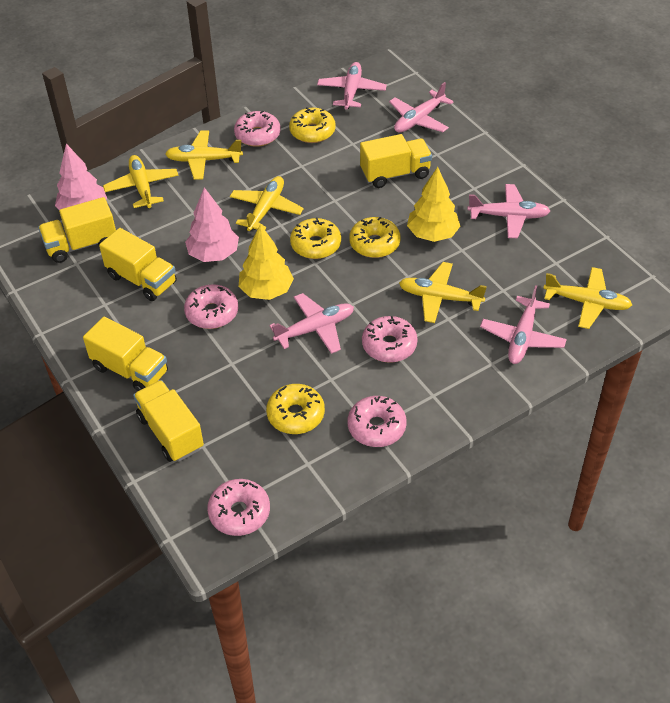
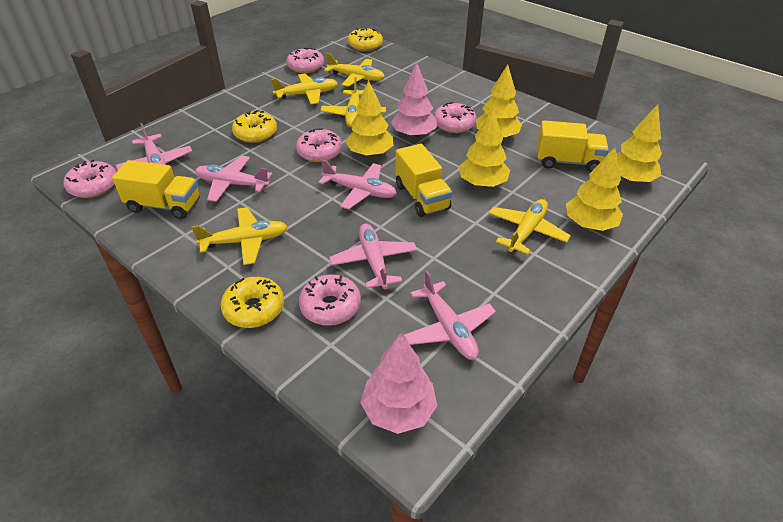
yellow donut: 4 -> 3
yellow tree: 2 -> 5
yellow truck: 5 -> 3

